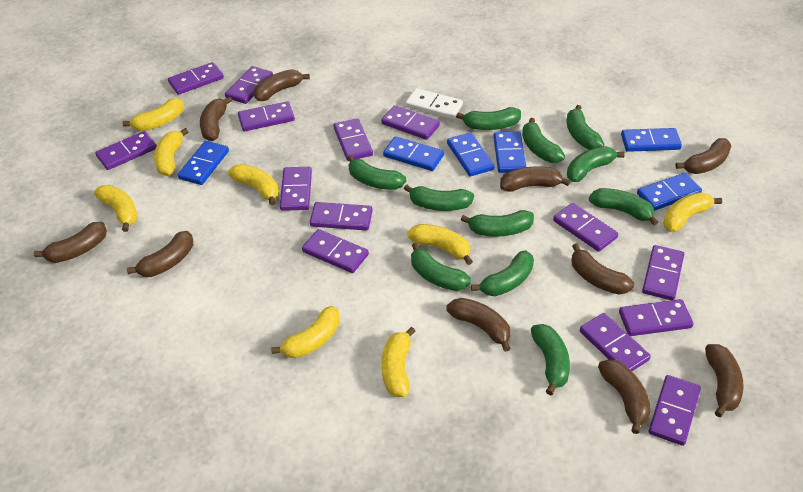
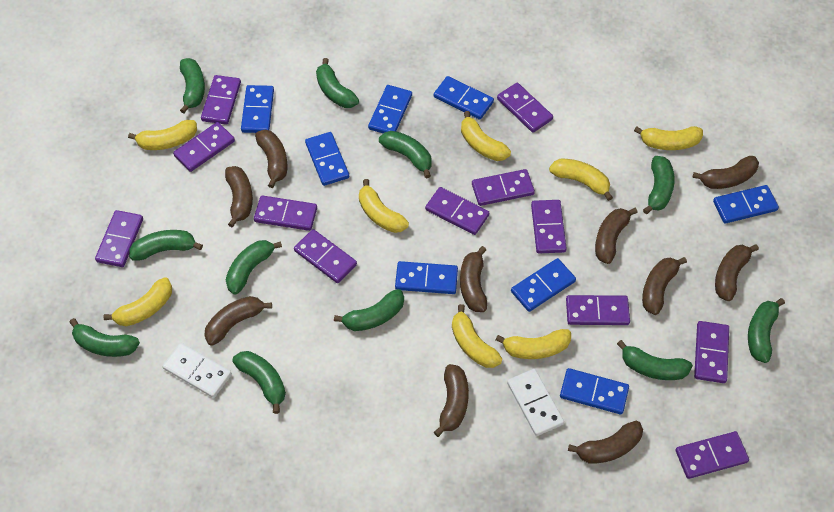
blue domino: 6 -> 8
purple domino: 14 -> 12
white domino: 1 -> 2

